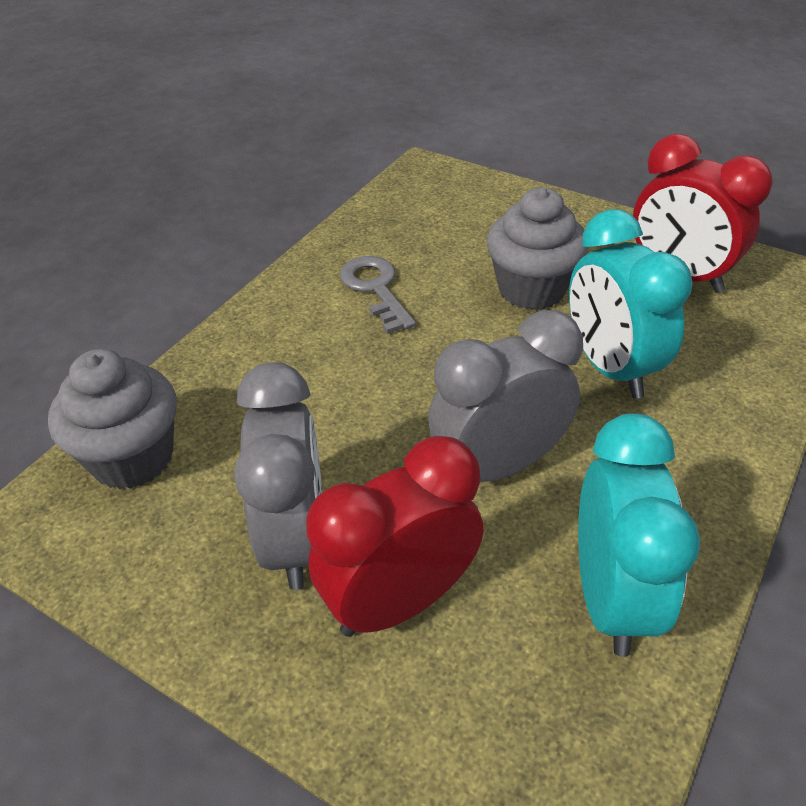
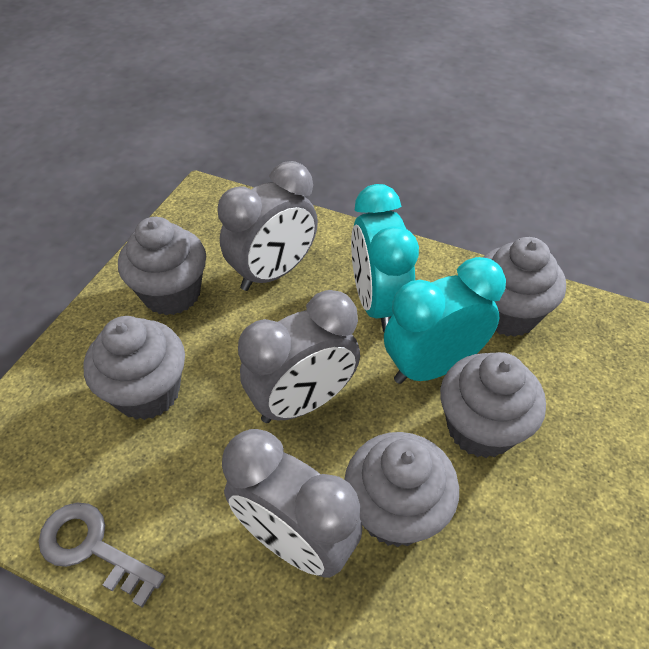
grey clock: 2 -> 3
grey cupcake: 2 -> 5
red clock: 2 -> 0

